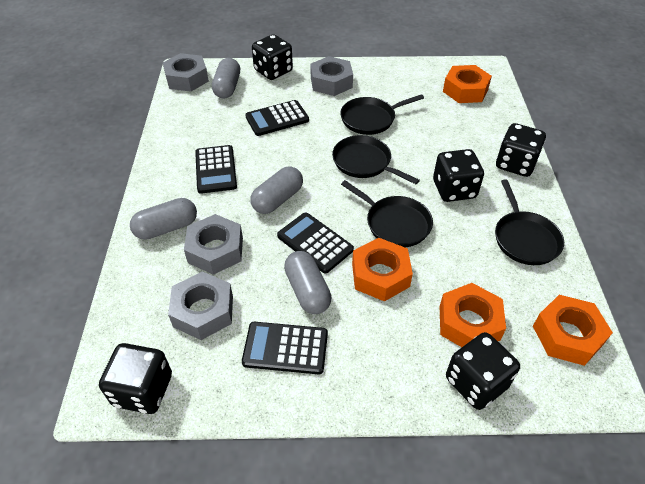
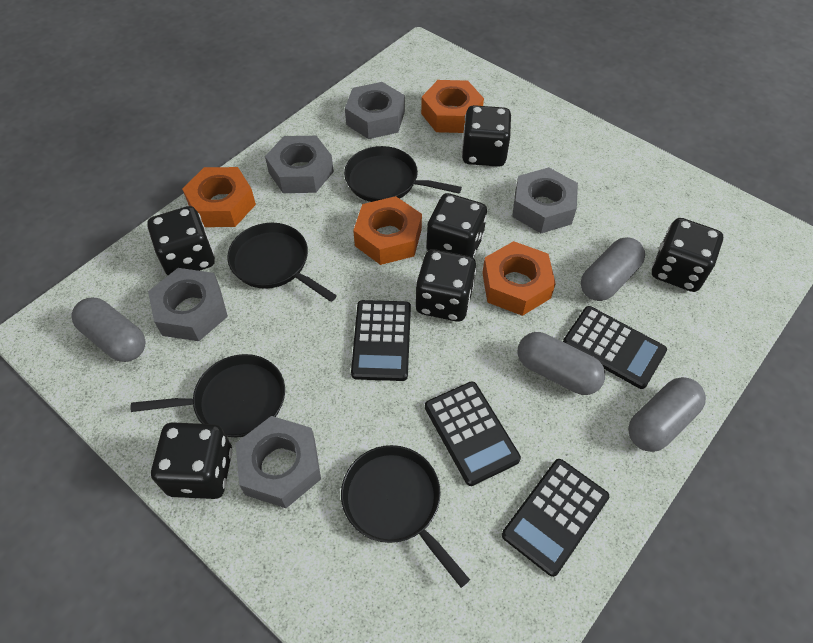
black dice: 5 -> 6
grey nut: 4 -> 5

